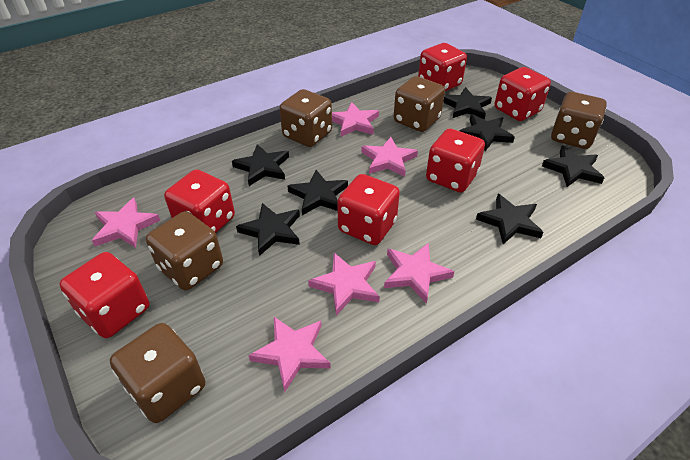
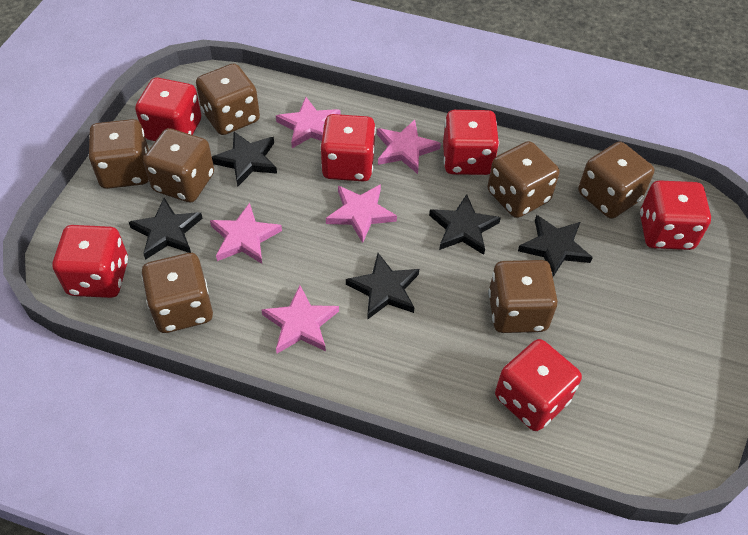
black star: 7 -> 5
brown dice: 5 -> 7
pink star: 6 -> 5

